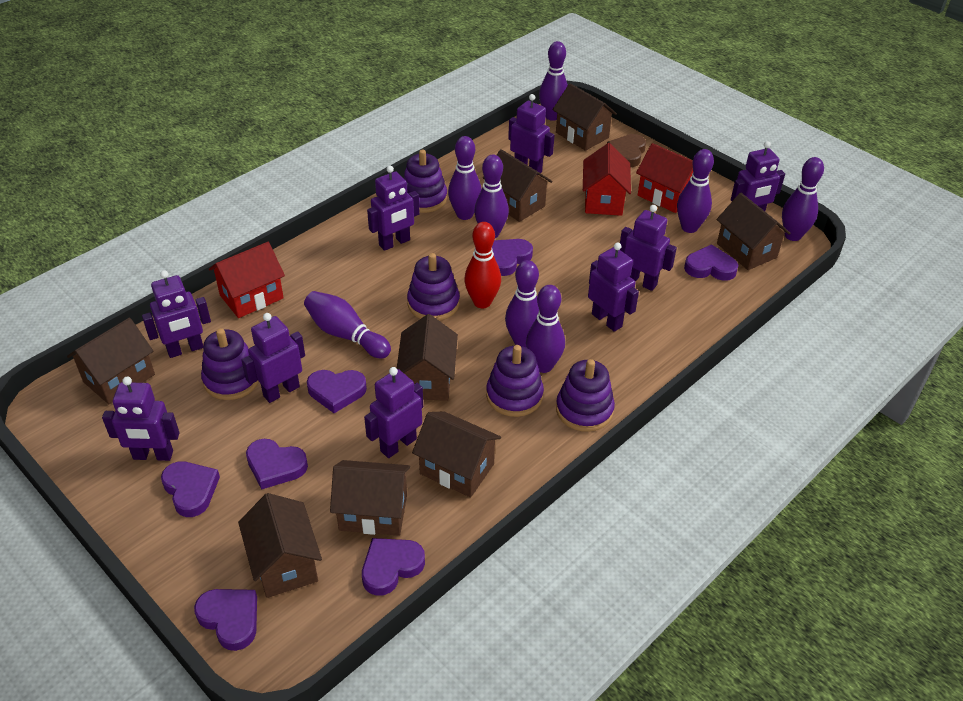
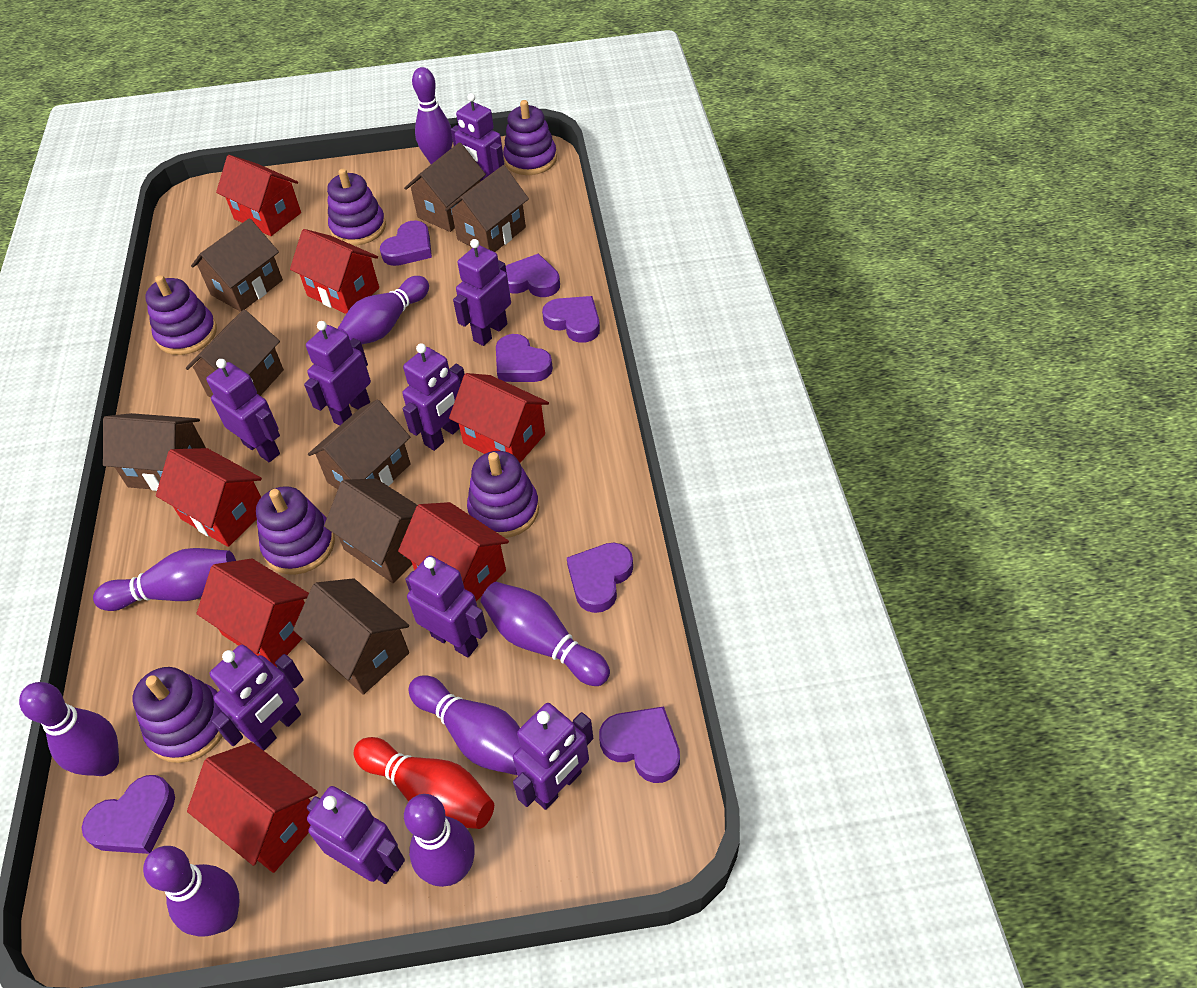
brown heart: 1 -> 0
purple stacking toy: 5 -> 6
red house: 3 -> 7

